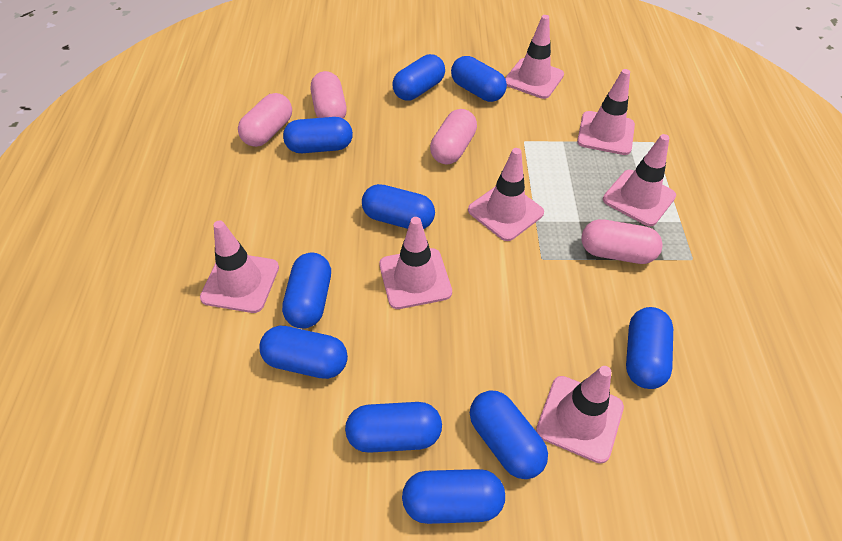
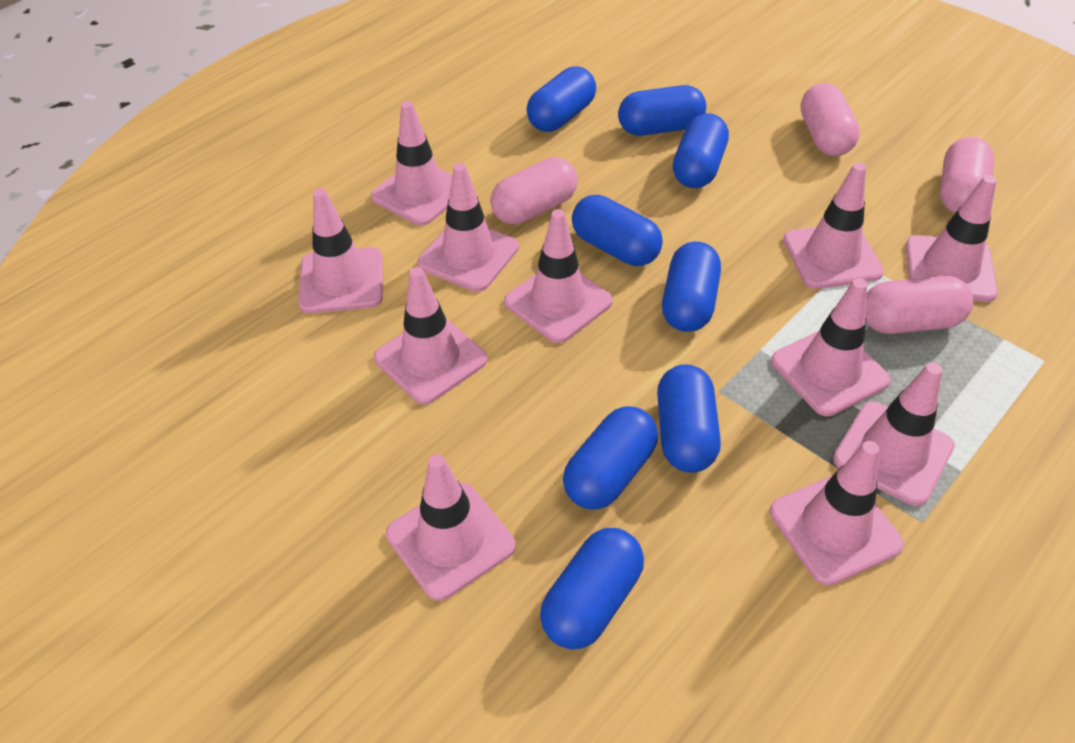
blue capsule: 10 -> 8
pink traffic cone: 7 -> 11

